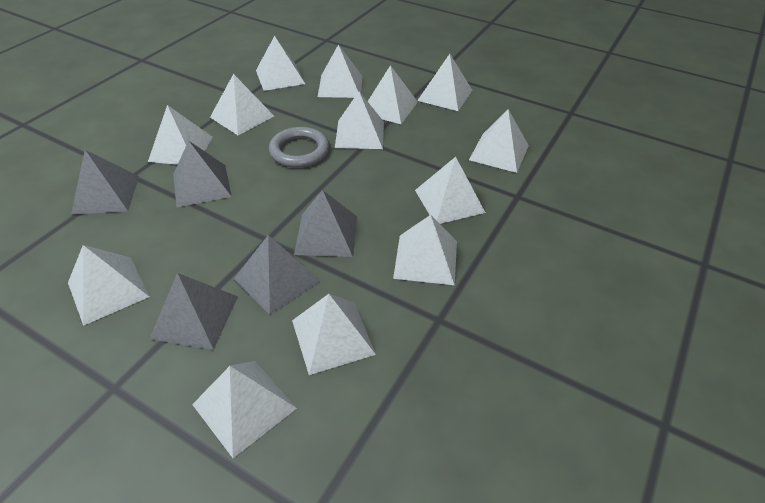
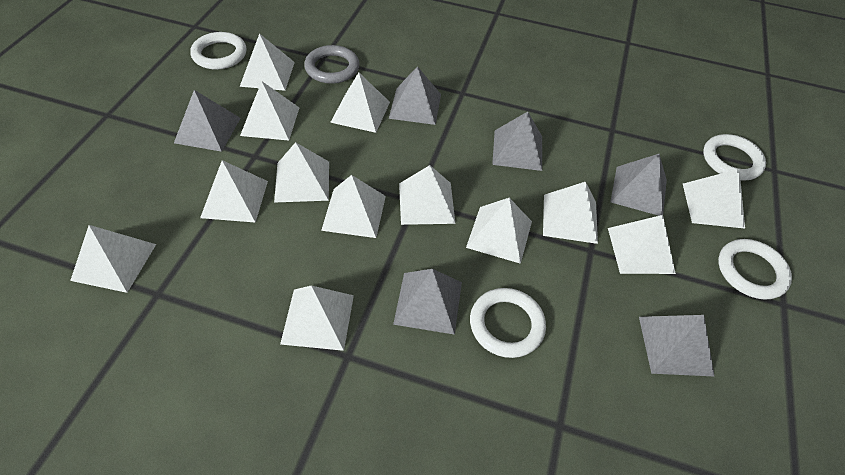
grey pyramid: 5 -> 6
white ring: 0 -> 4

